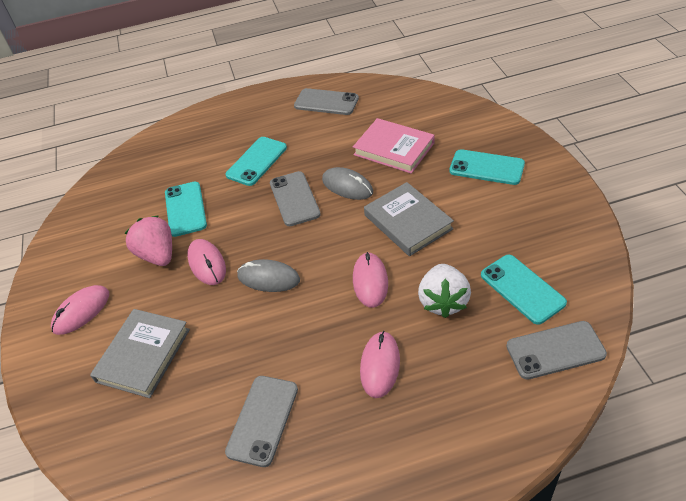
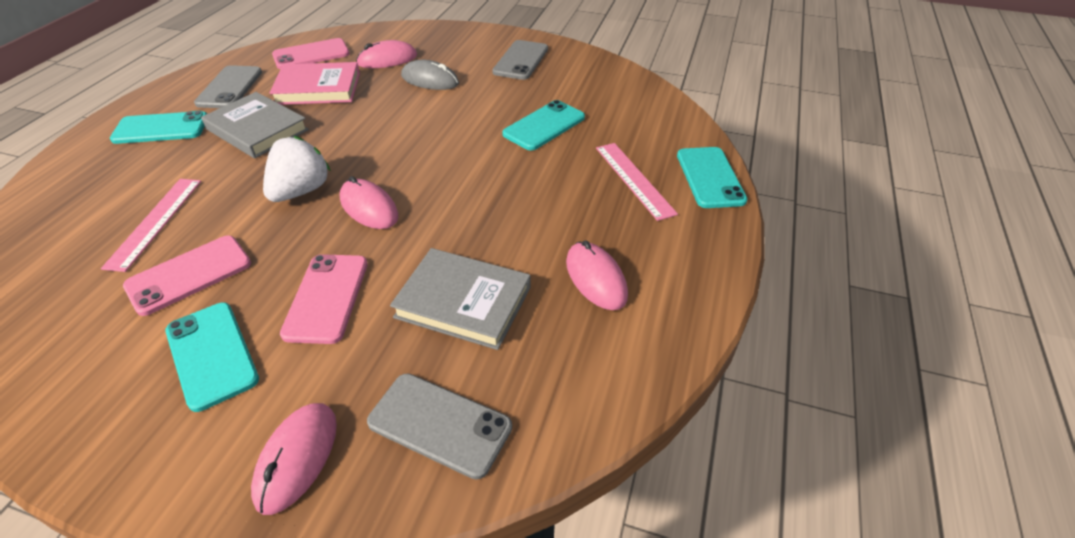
grey mouse: 2 -> 1
grey phone: 4 -> 3
pink phone: 0 -> 3
pink ruler: 0 -> 2
pink strawberry: 1 -> 0

